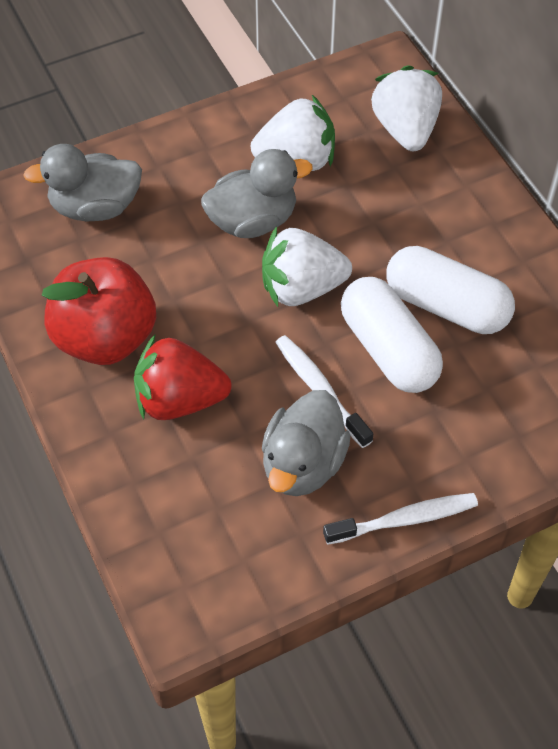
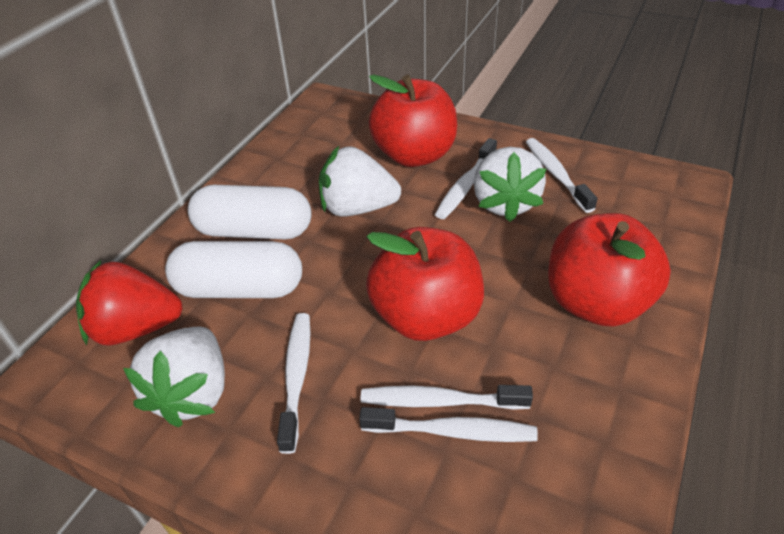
grey duck: 3 -> 0
red apple: 1 -> 3
white toothbrush: 2 -> 5

